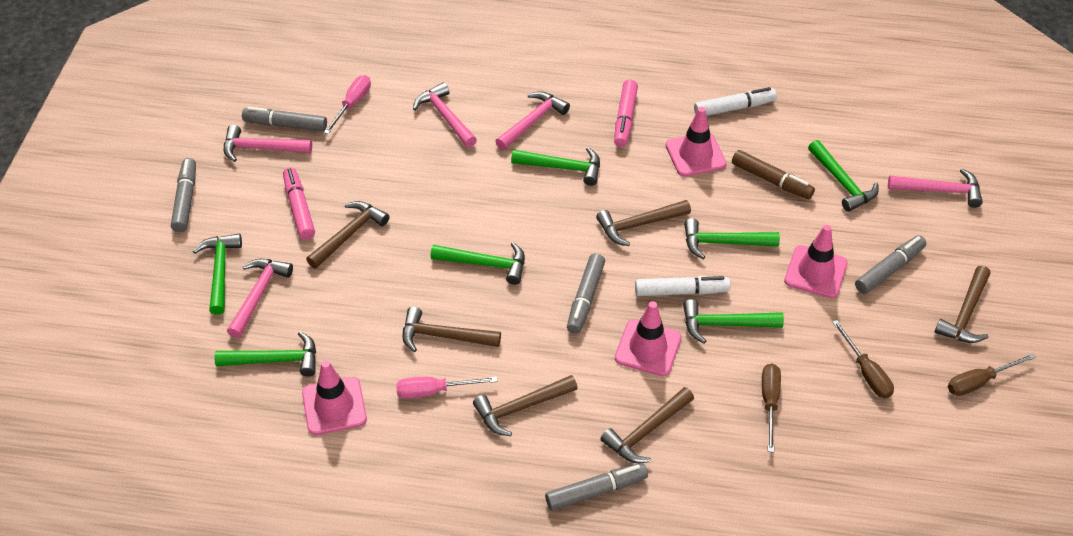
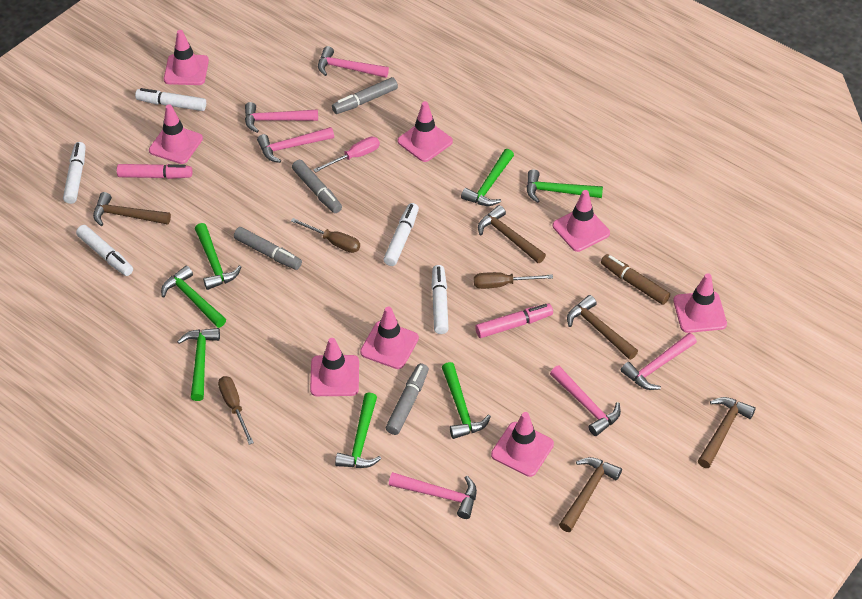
brown hammer: 6 -> 5
grey marker: 5 -> 4
pink hammer: 5 -> 6
pink screwdriver: 2 -> 1
pink traffic cone: 4 -> 8
white marker: 2 -> 5

